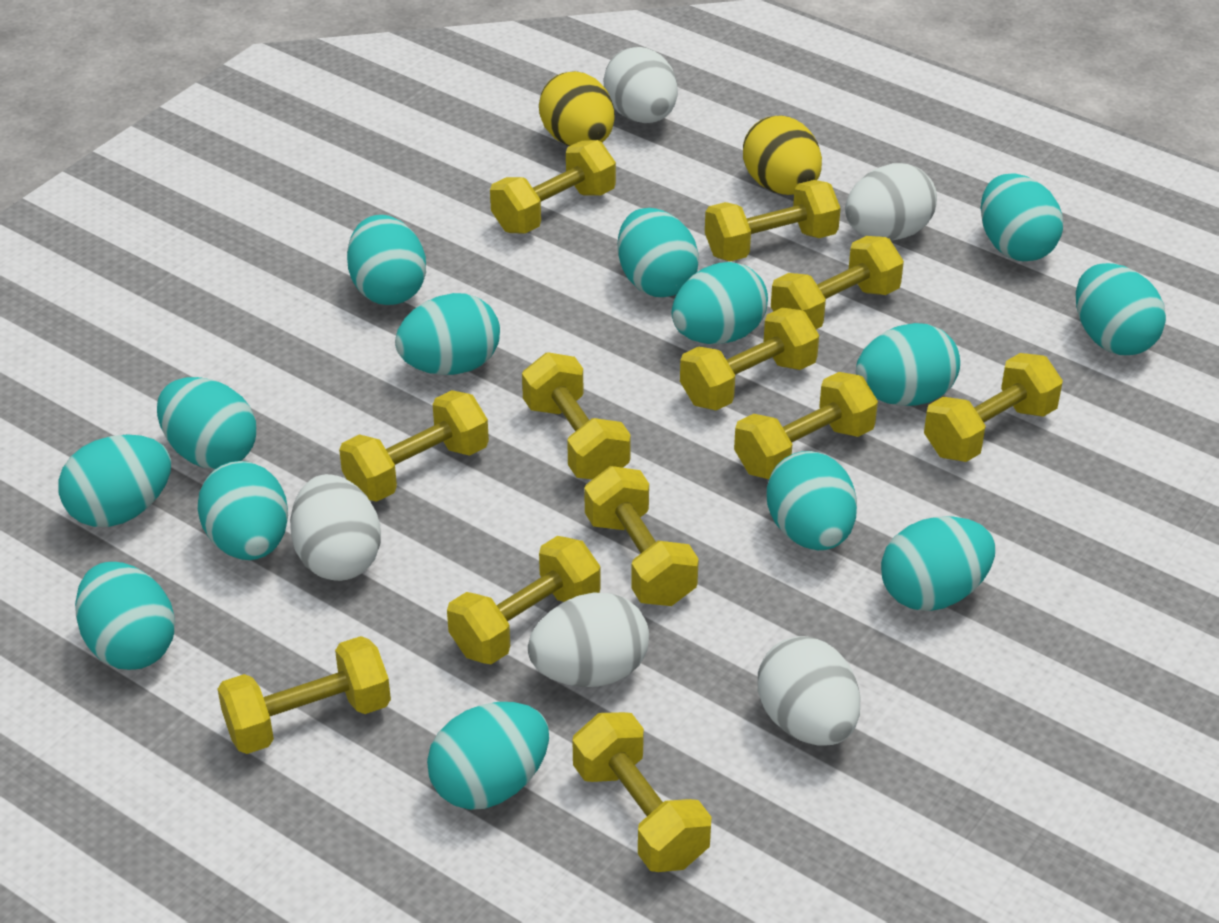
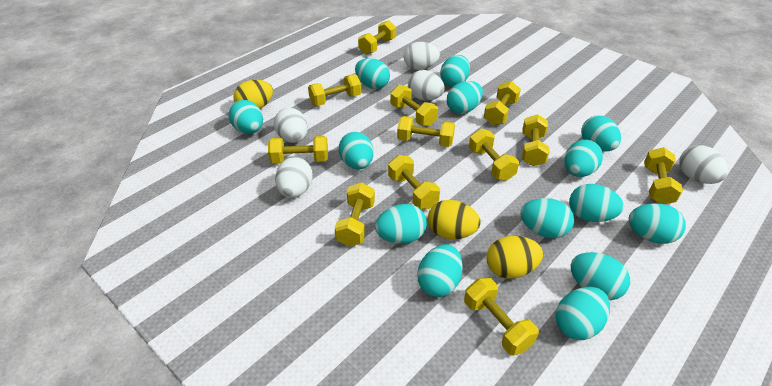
yellow egg: 2 -> 3

